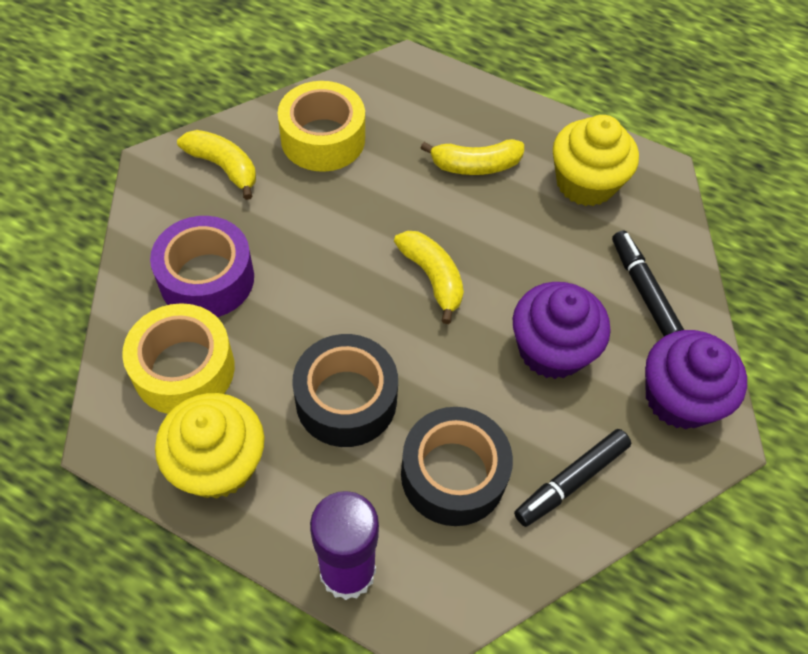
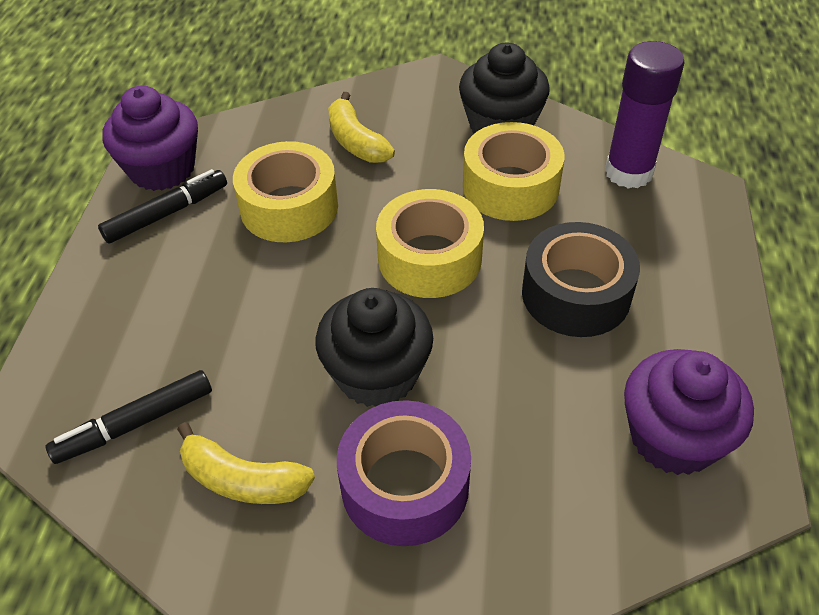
black cupcake: 0 -> 2
black tape: 2 -> 1
yellow banana: 3 -> 2
yellow cupcake: 2 -> 0
yellow tape: 2 -> 3

